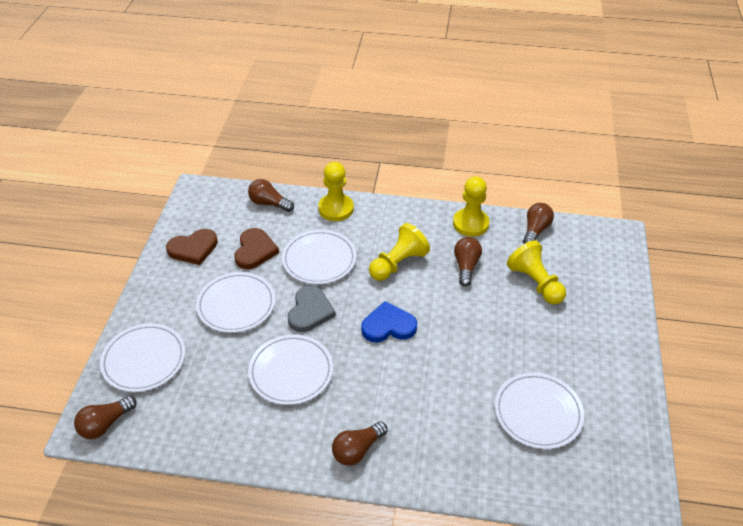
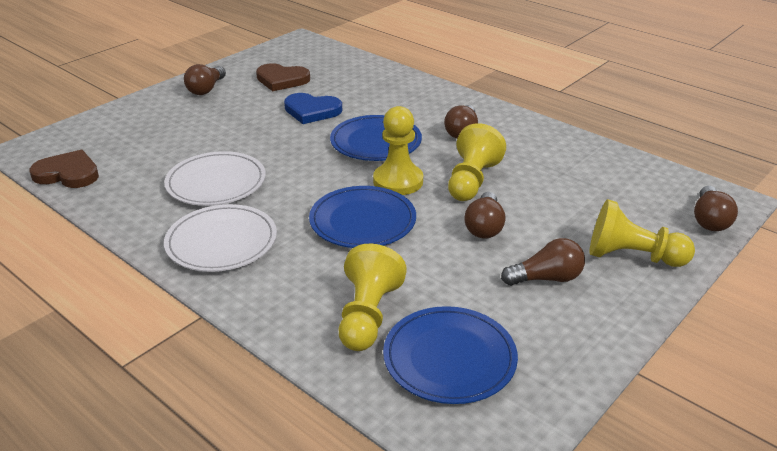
blue plate: 0 -> 3
grey heart: 1 -> 0
white plate: 5 -> 2

